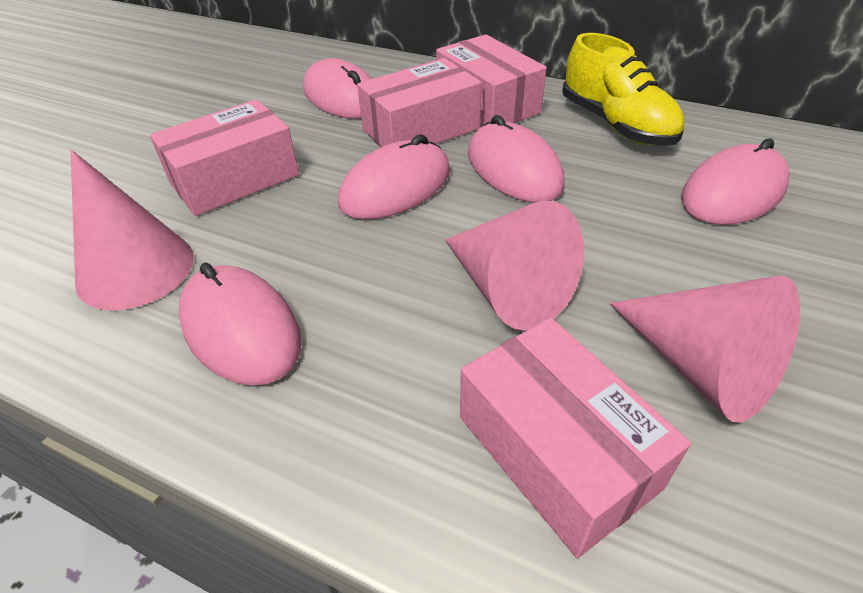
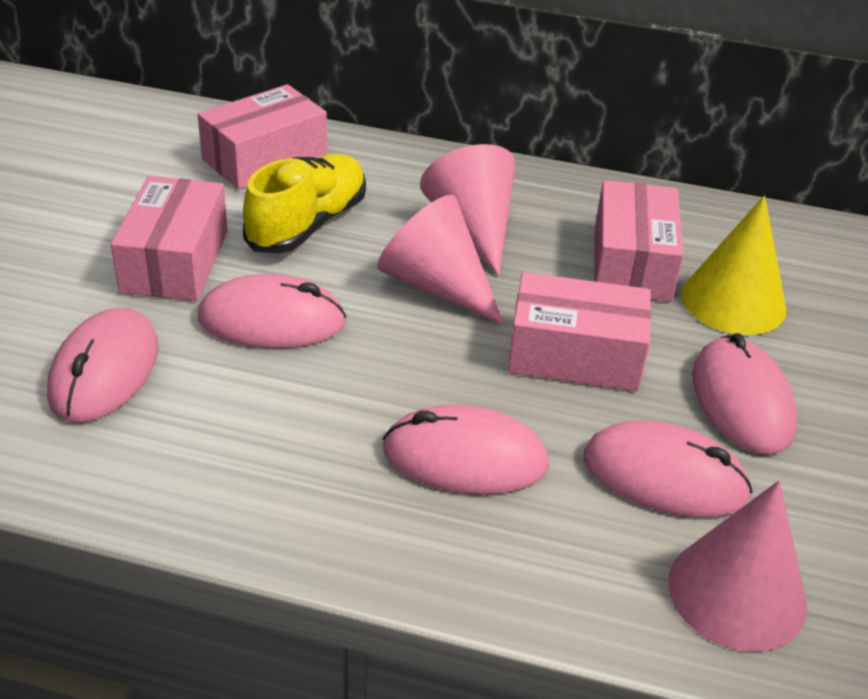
yellow cone: 0 -> 1

